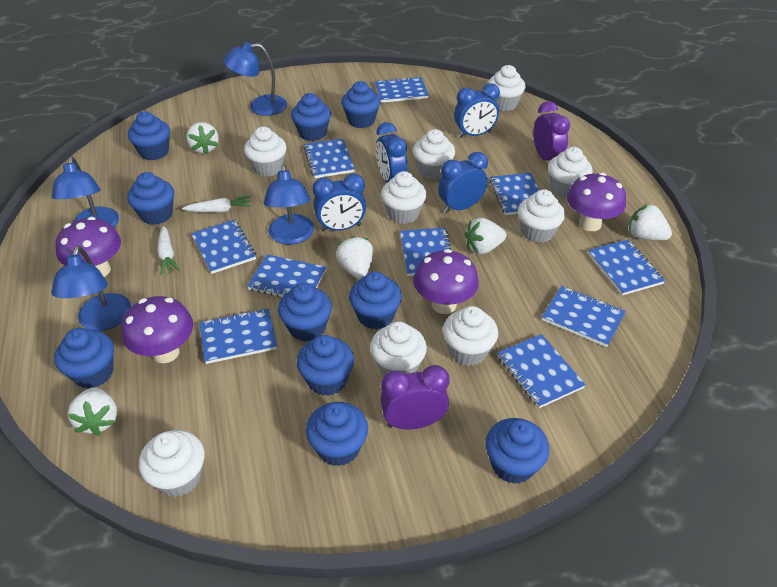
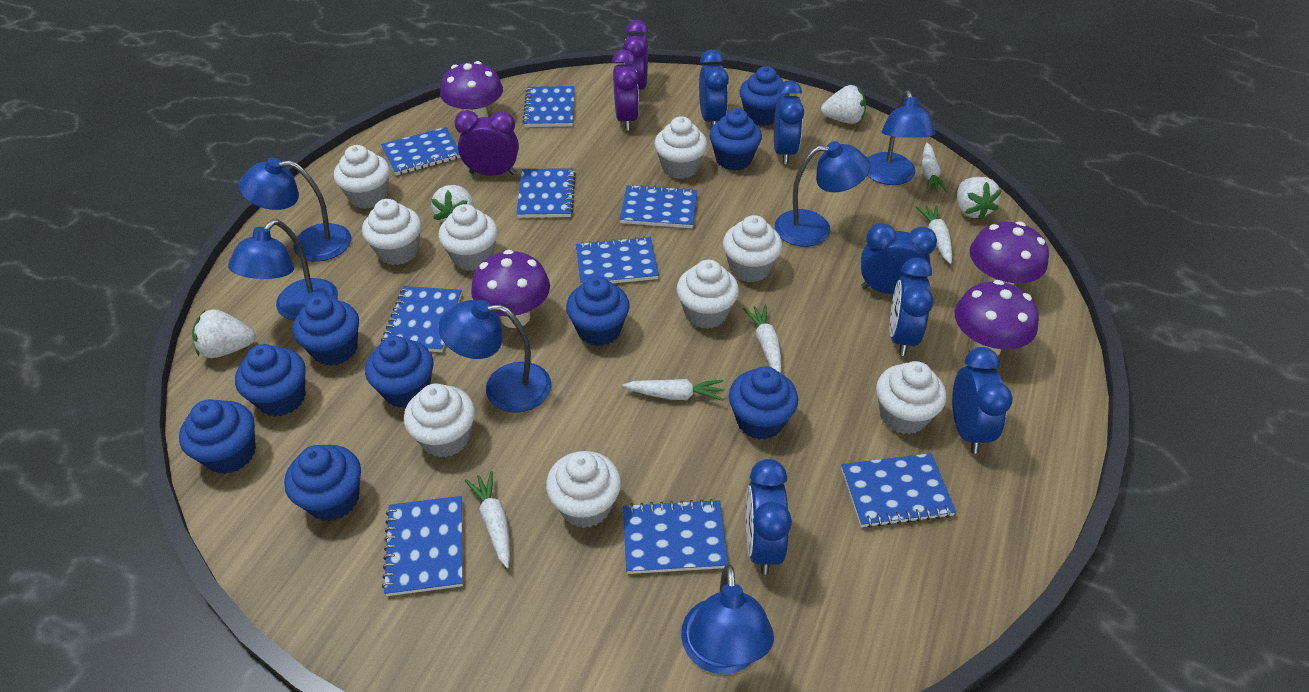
blue clock: 4 -> 6
blue cupcake: 10 -> 9
blue lamp: 4 -> 6
blue notebook: 10 -> 9
purple clock: 2 -> 3
white carrot: 2 -> 5
white strawberry: 5 -> 4

